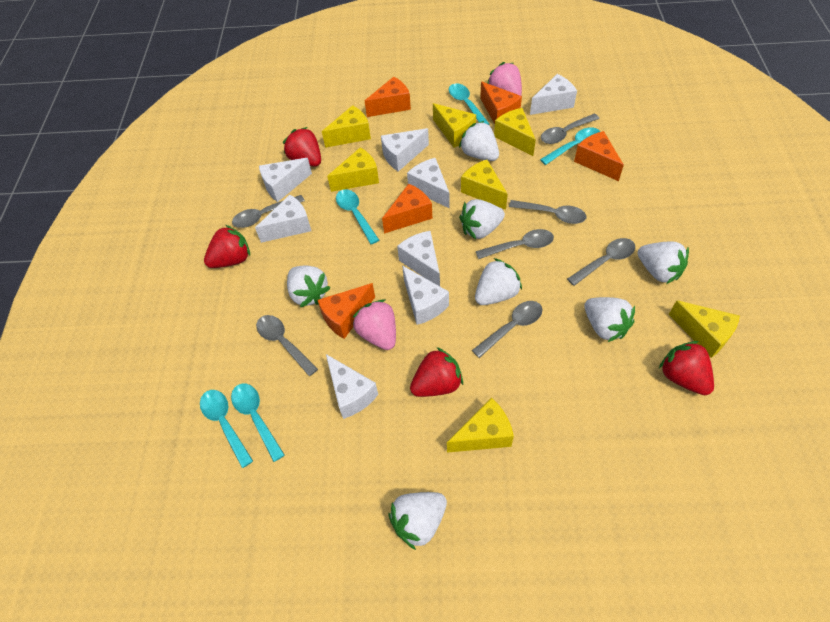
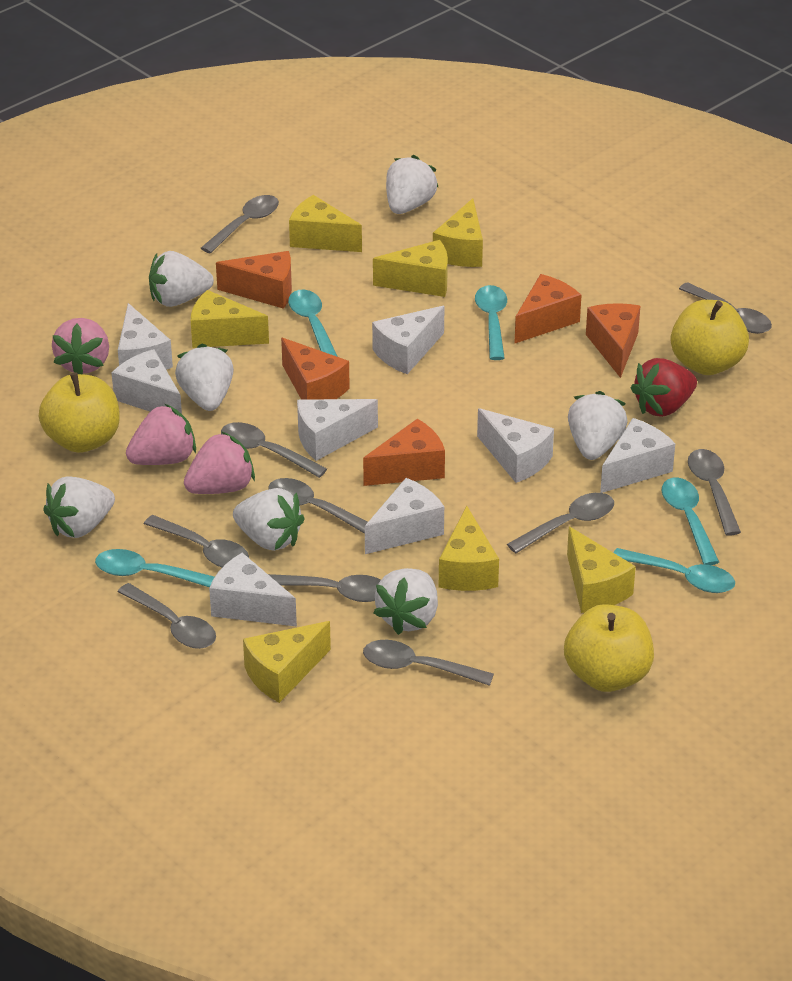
grey spoon: 7 -> 10
pink strawberry: 2 -> 3
red strawberry: 4 -> 1
yellow apple: 0 -> 3

